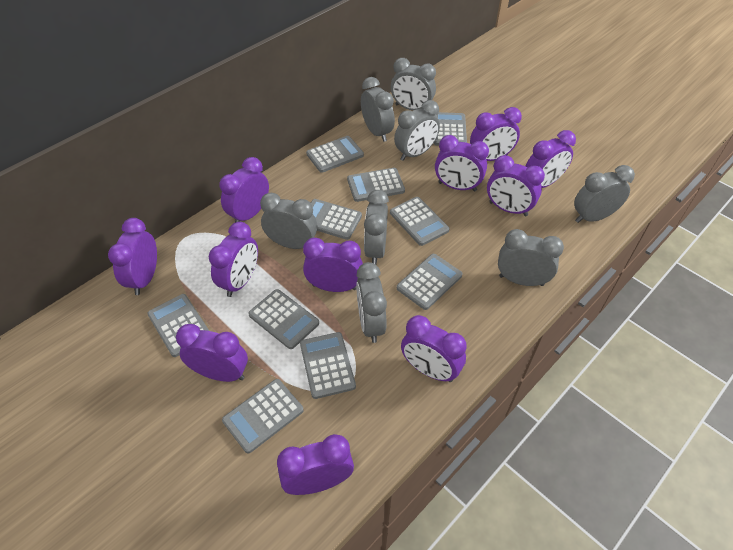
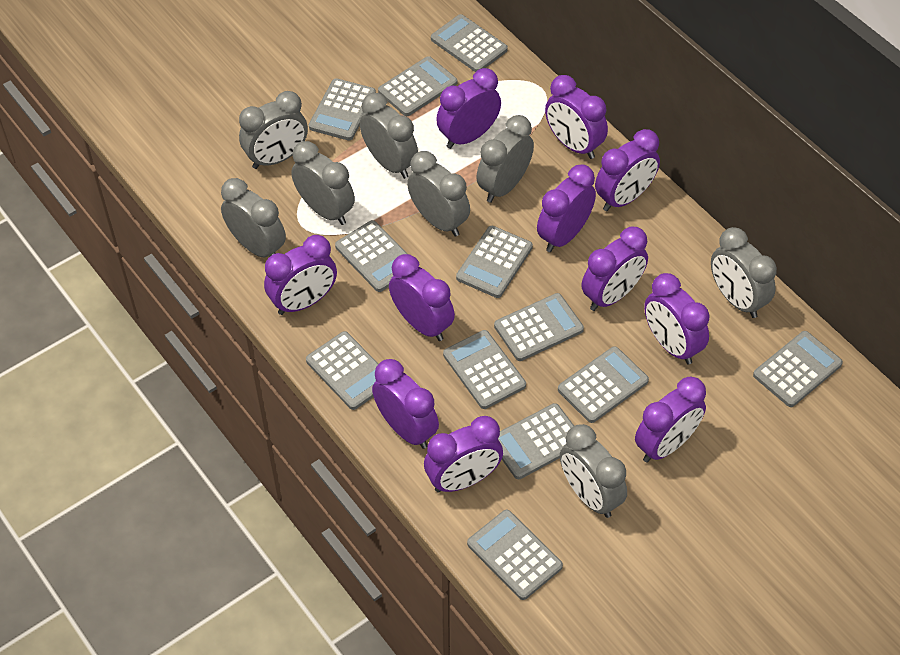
grey calculator: 10 -> 12

